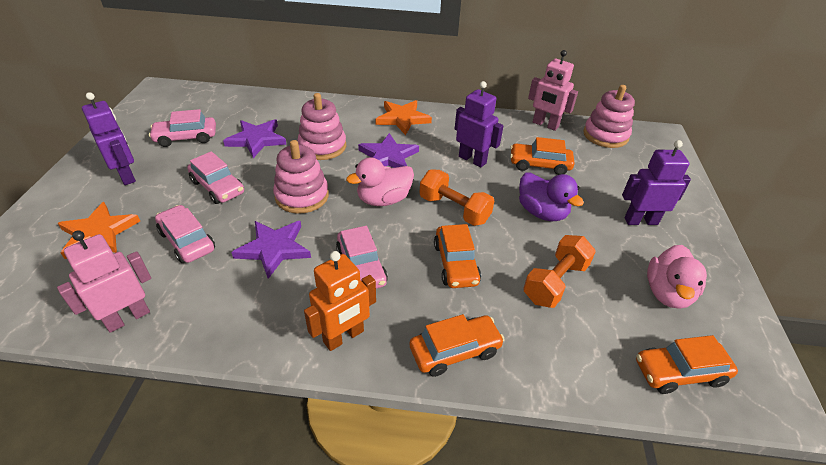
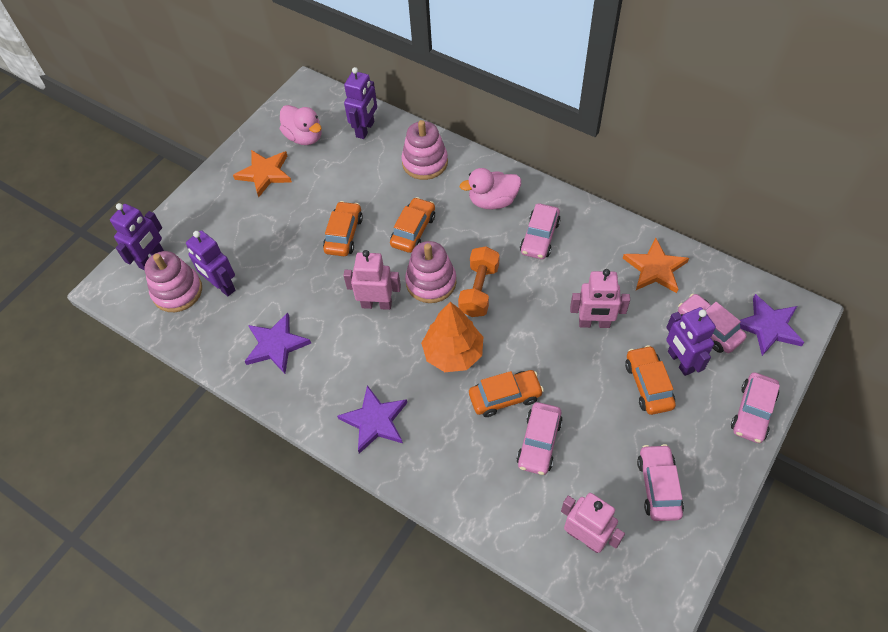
orange dumbbell: 2 -> 1
orange robot: 1 -> 0
orange tree: 0 -> 1
pink car: 4 -> 5
pink robot: 2 -> 3
purple duck: 1 -> 0
purple robot: 3 -> 4

